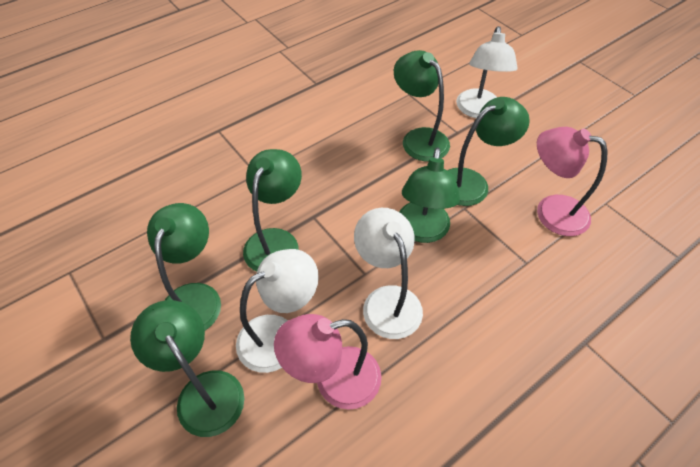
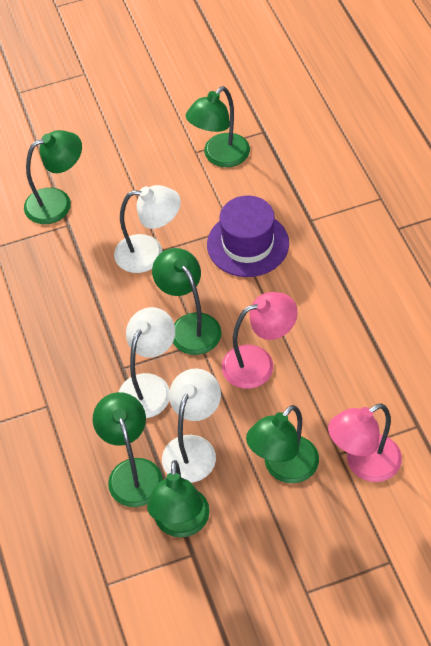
purple hat: 0 -> 1

